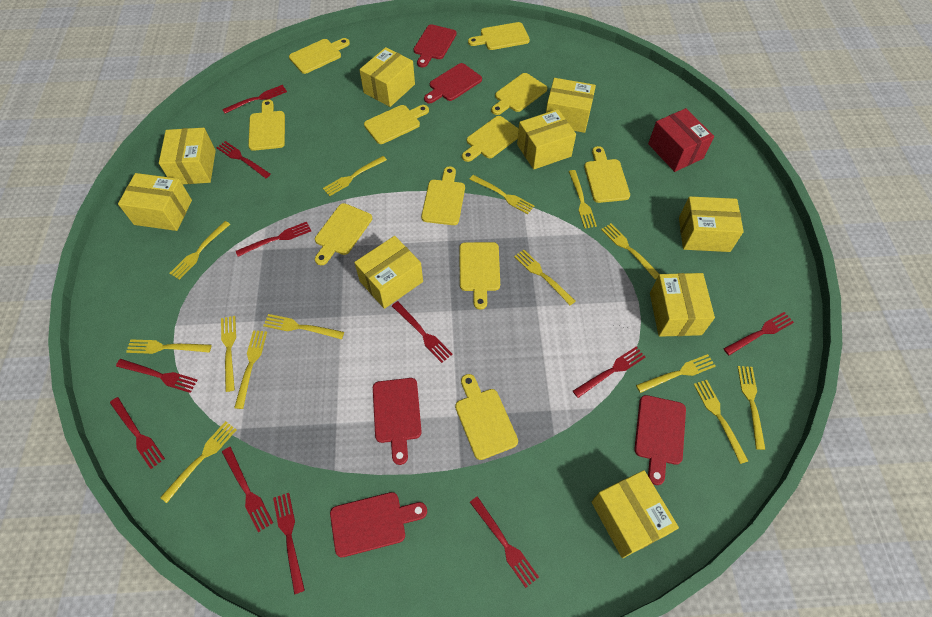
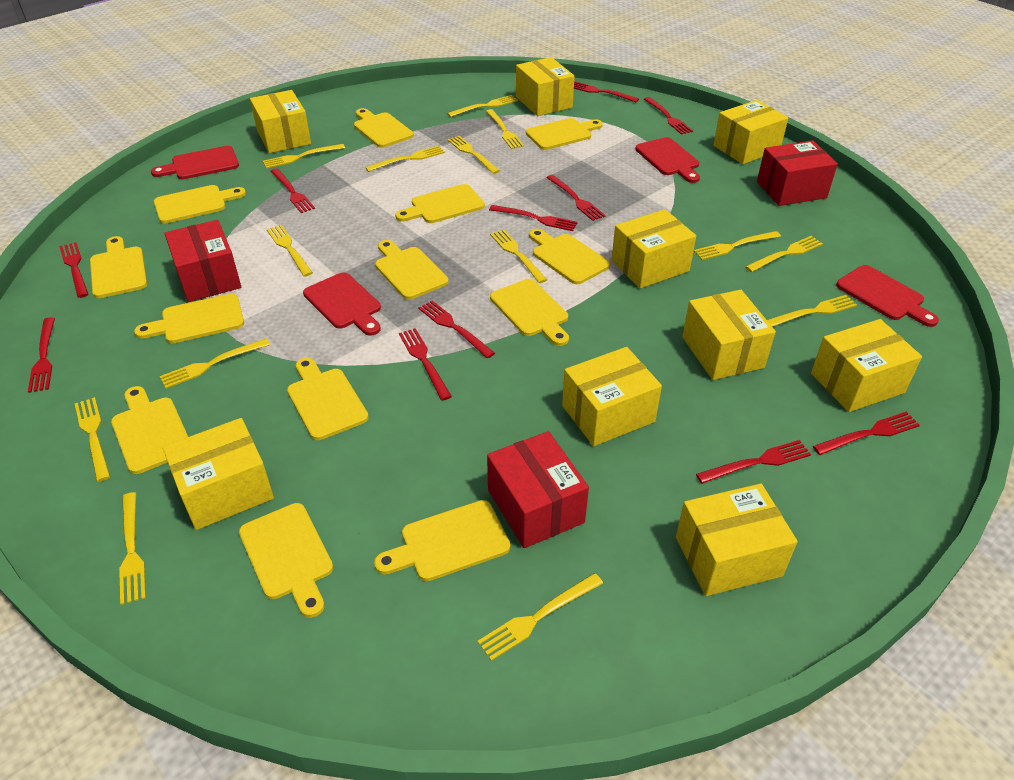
red box: 1 -> 3
red cutting board: 5 -> 4
yellow cutting board: 11 -> 13

